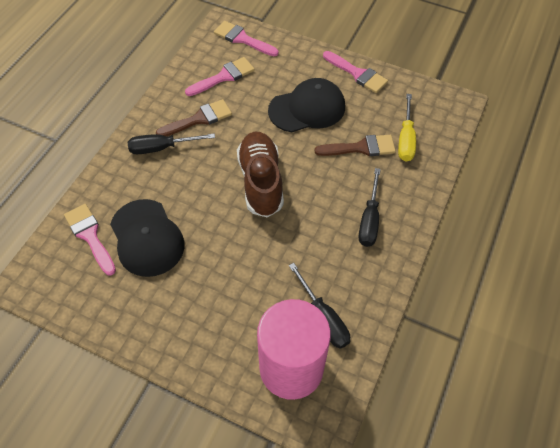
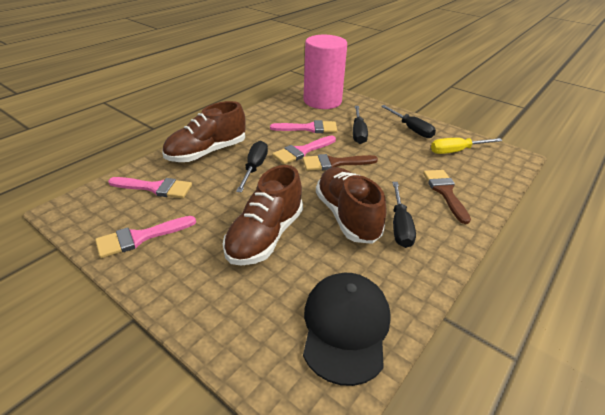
black cap: 2 -> 1
black screwdriver: 3 -> 4
brown shoe: 1 -> 3

